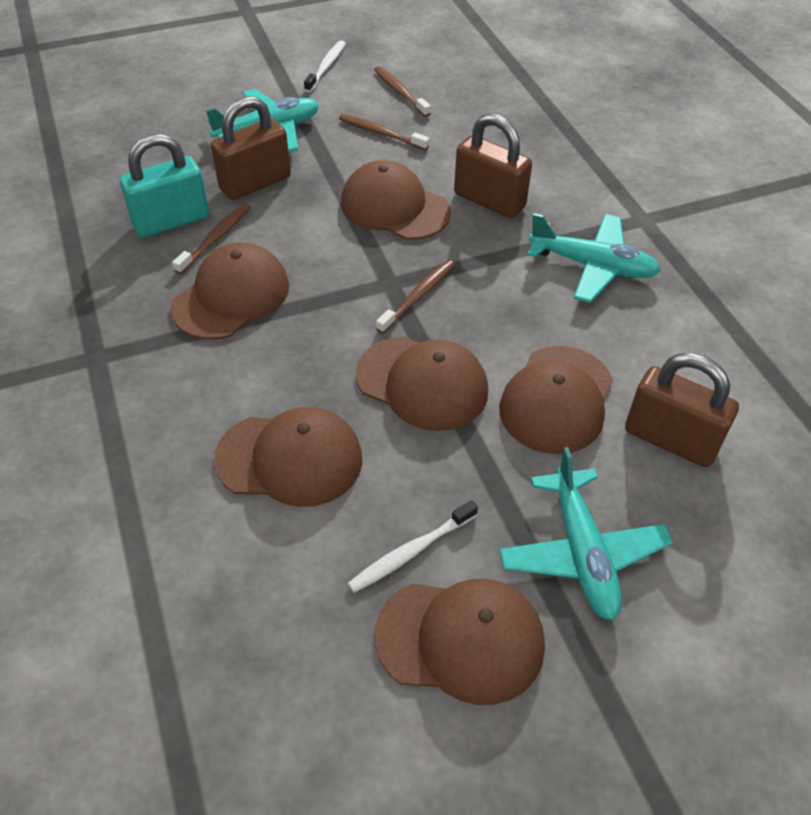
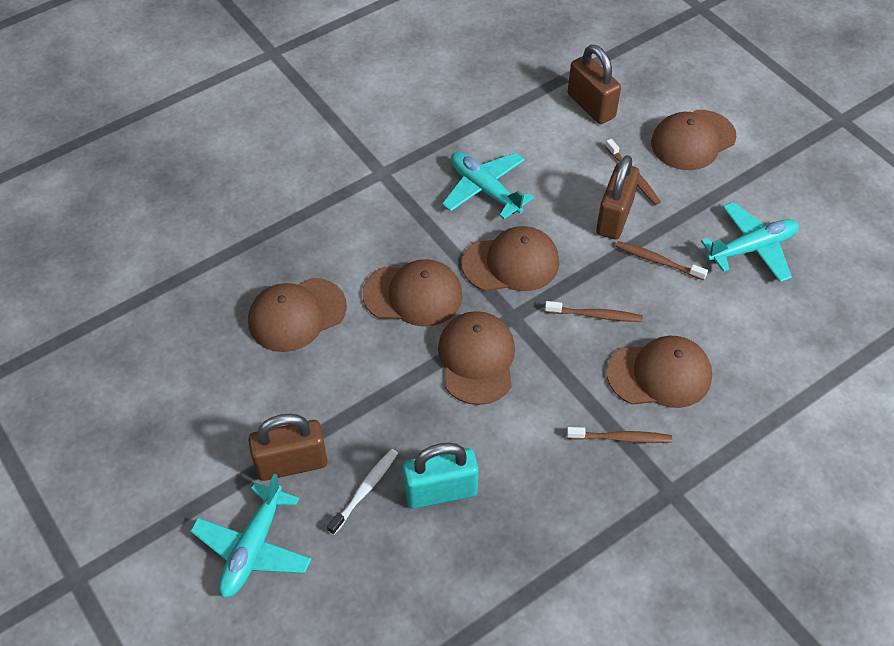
white toothbrush: 2 -> 1

